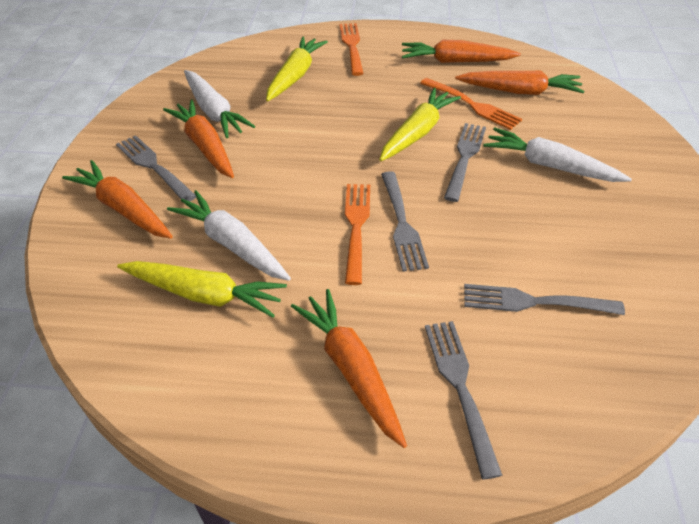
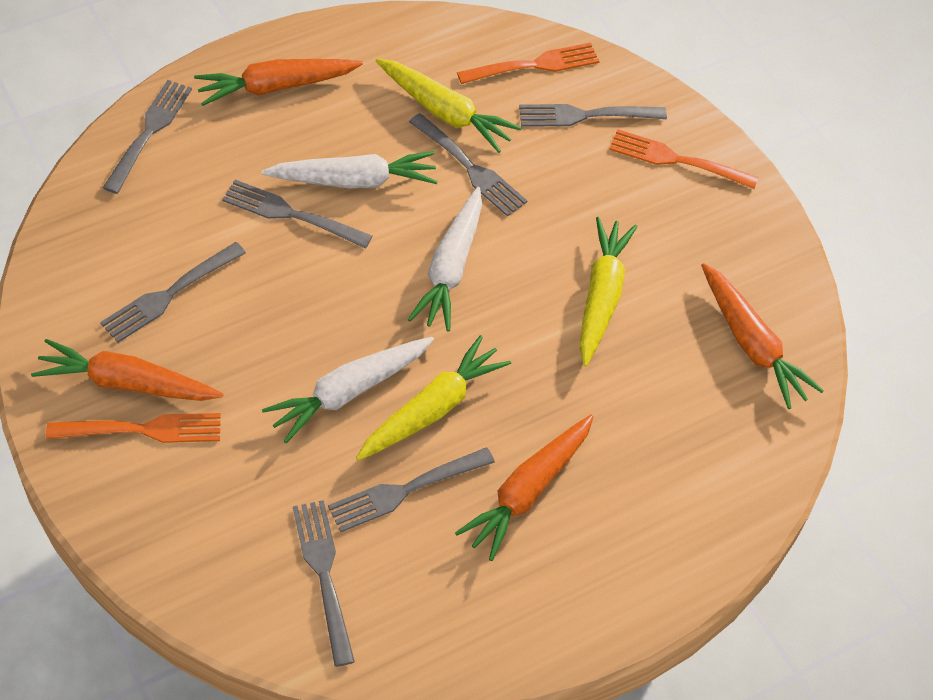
grey fork: 5 -> 7
orange carrot: 5 -> 4

